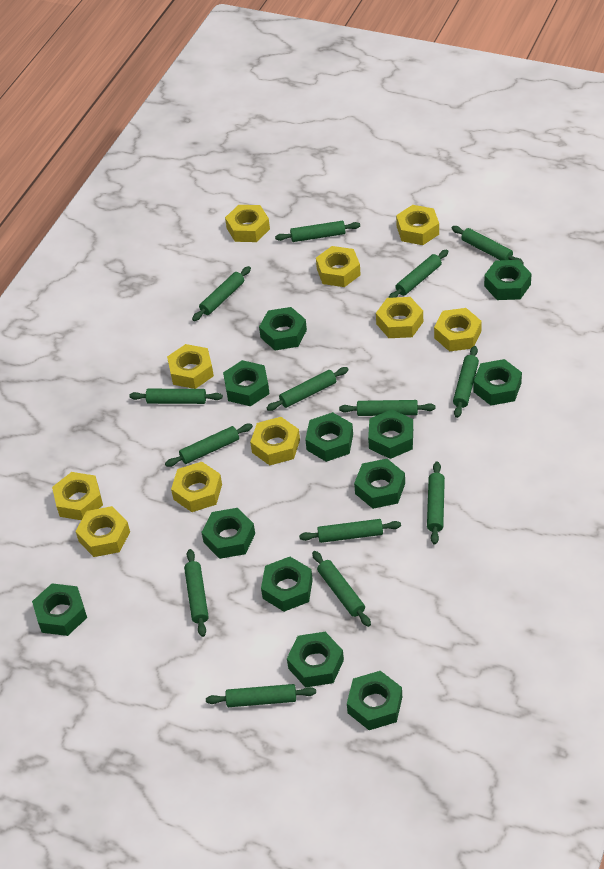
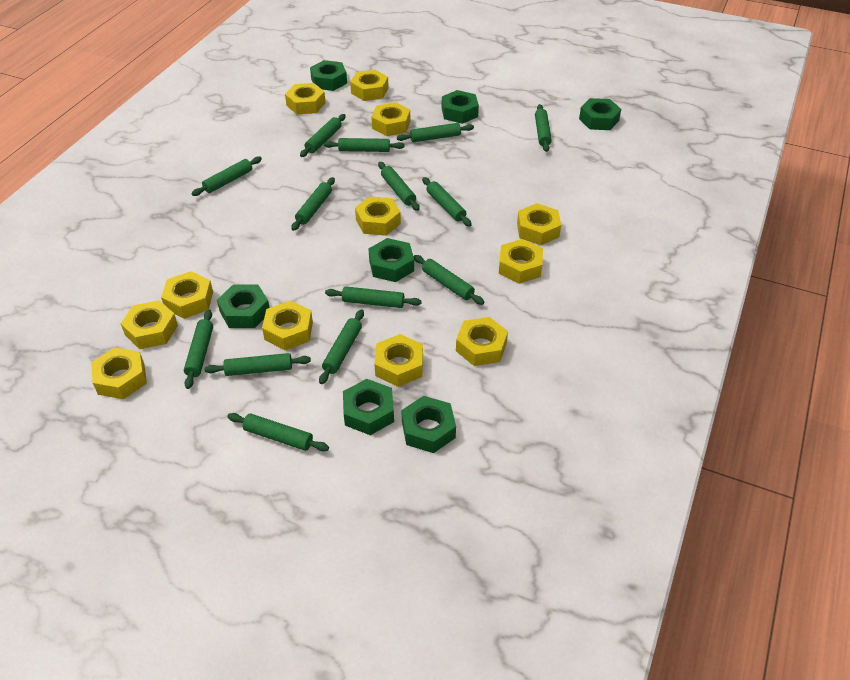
green nut: 12 -> 7
yellow nut: 10 -> 12

